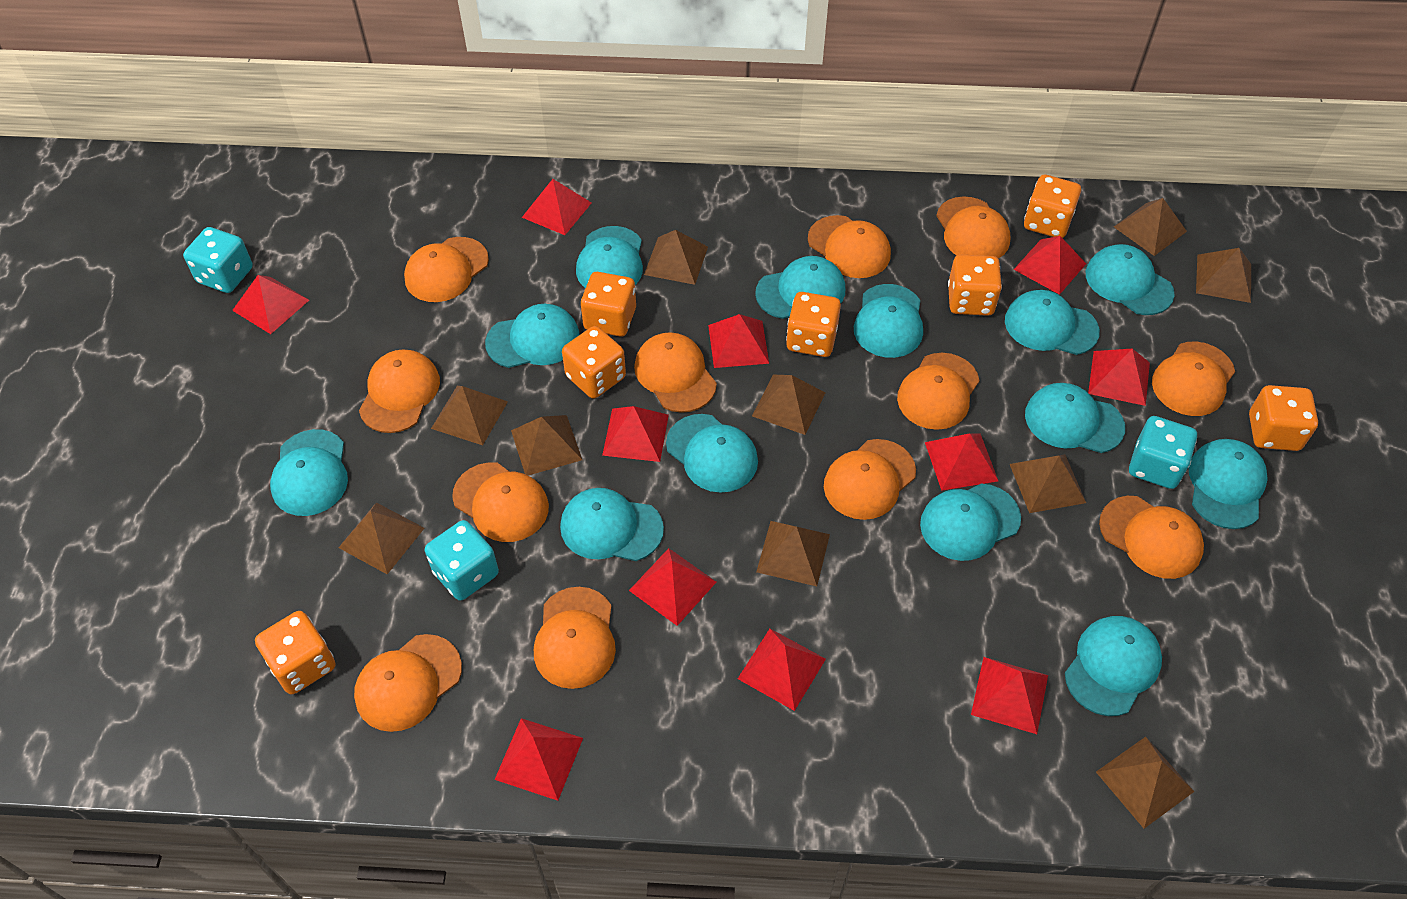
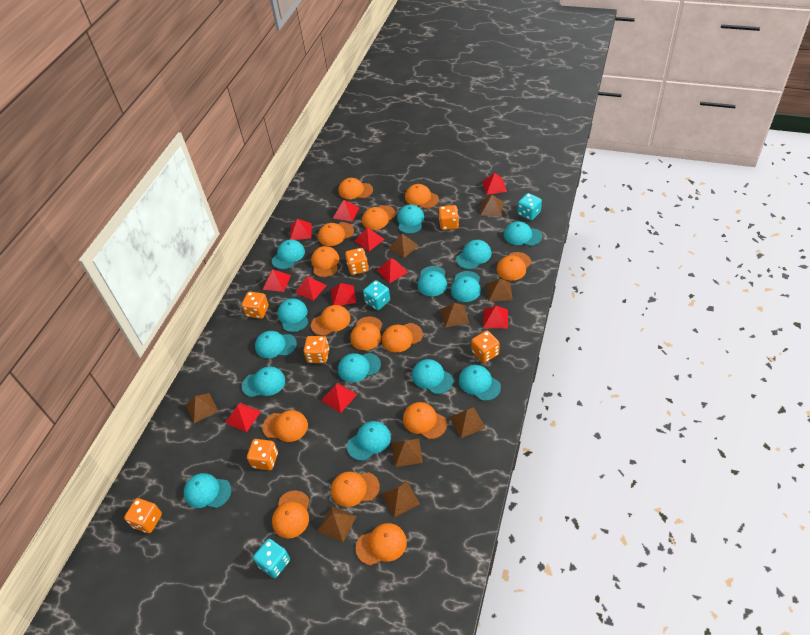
brown pyramid: 10 -> 9
orange cap: 12 -> 14
turquoise cap: 13 -> 14

